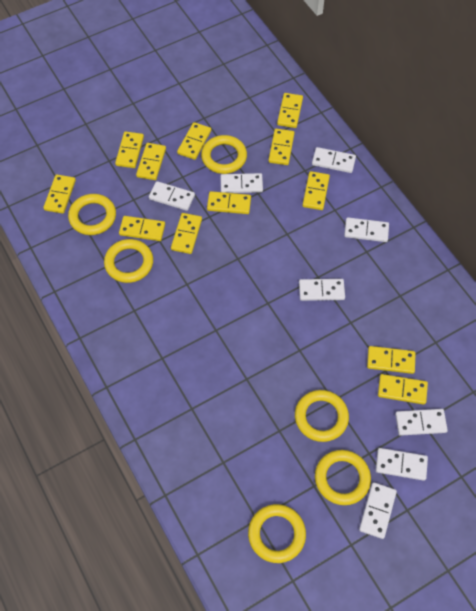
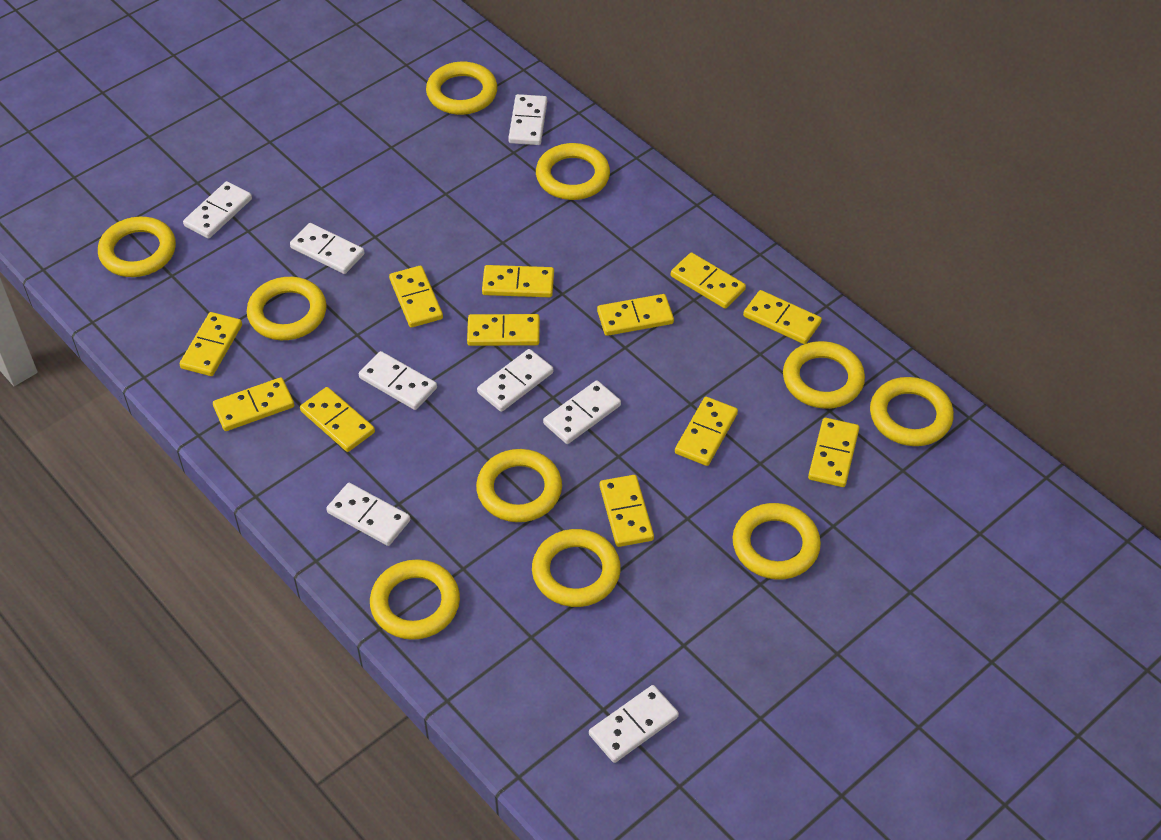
yellow ring: 6 -> 10

